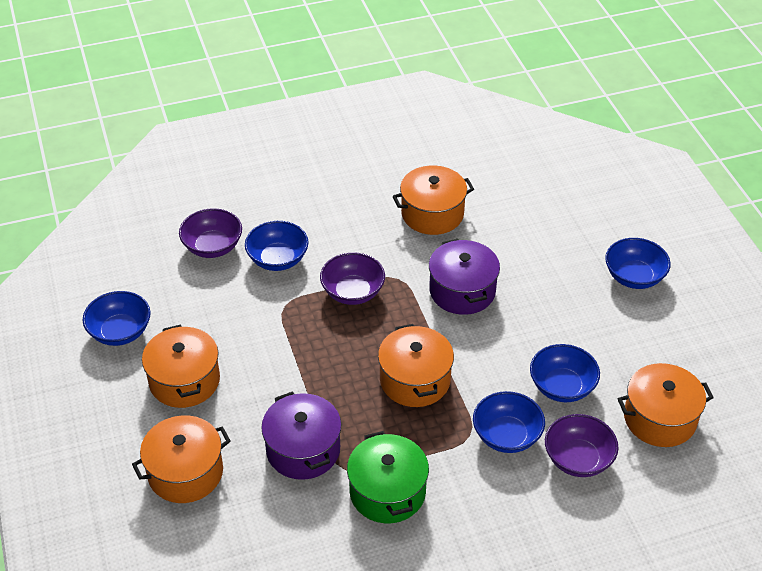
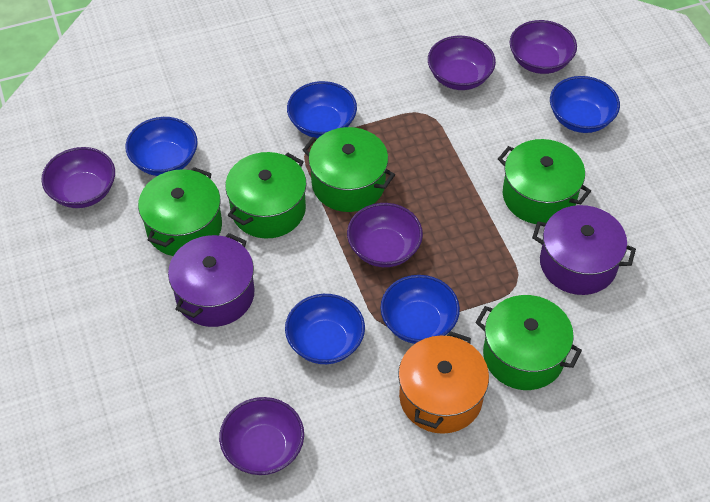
green pot: 1 -> 5
orange pot: 5 -> 1
purple bowl: 3 -> 5

